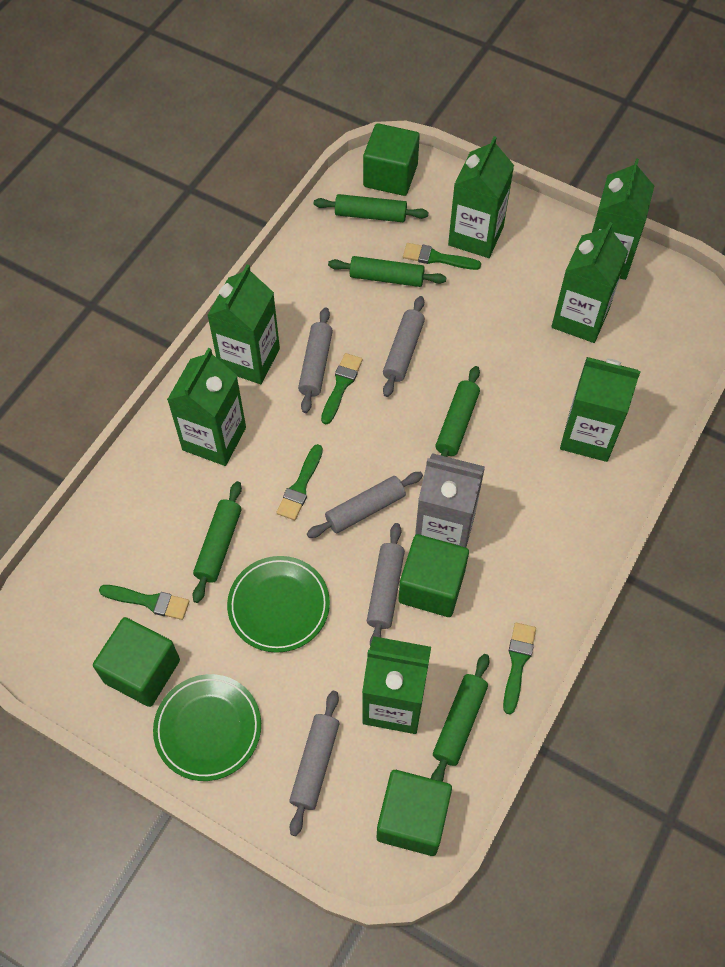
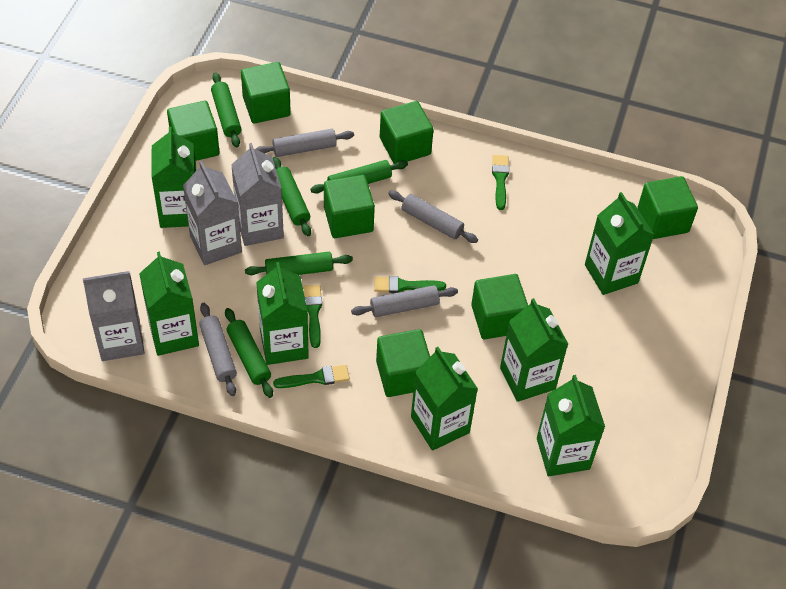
green brush: 5 -> 4
green cube: 4 -> 7
green plate: 2 -> 0
grey carton: 1 -> 3
grey rolling pin: 5 -> 4

